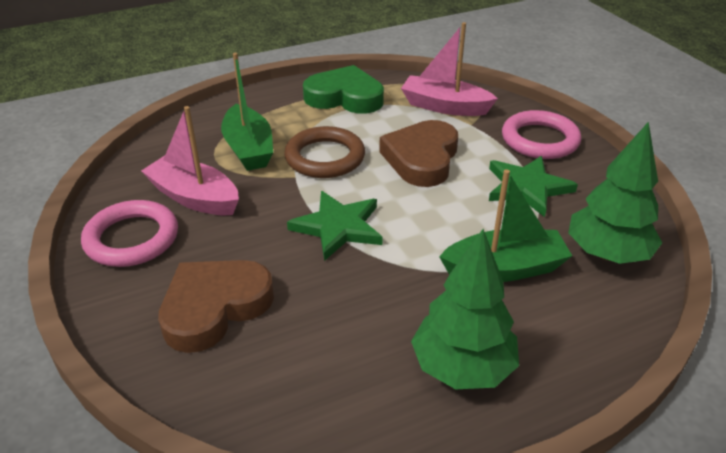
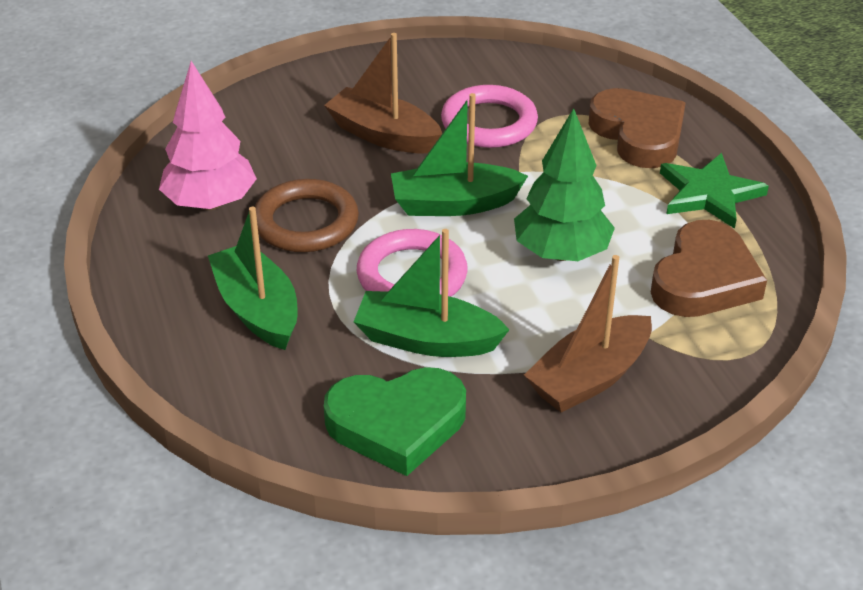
brown boat: 0 -> 2
green boat: 2 -> 3
green star: 2 -> 1
green tree: 2 -> 1
pink boat: 2 -> 0
pink tree: 0 -> 1

